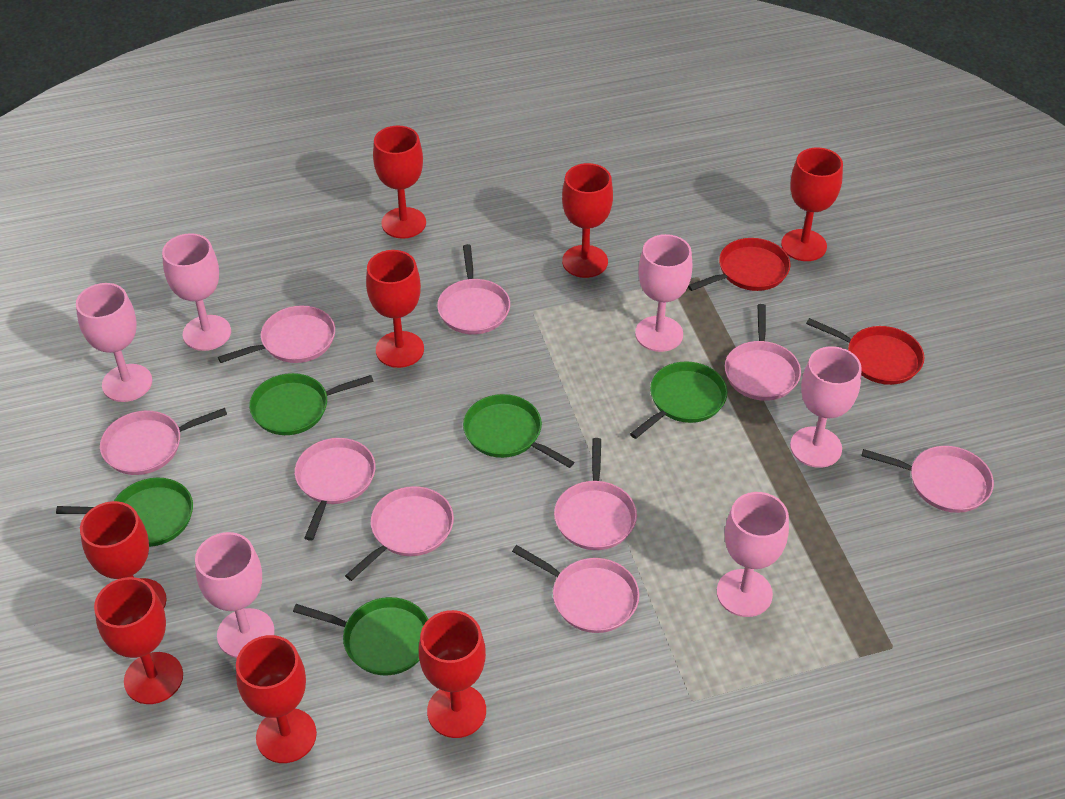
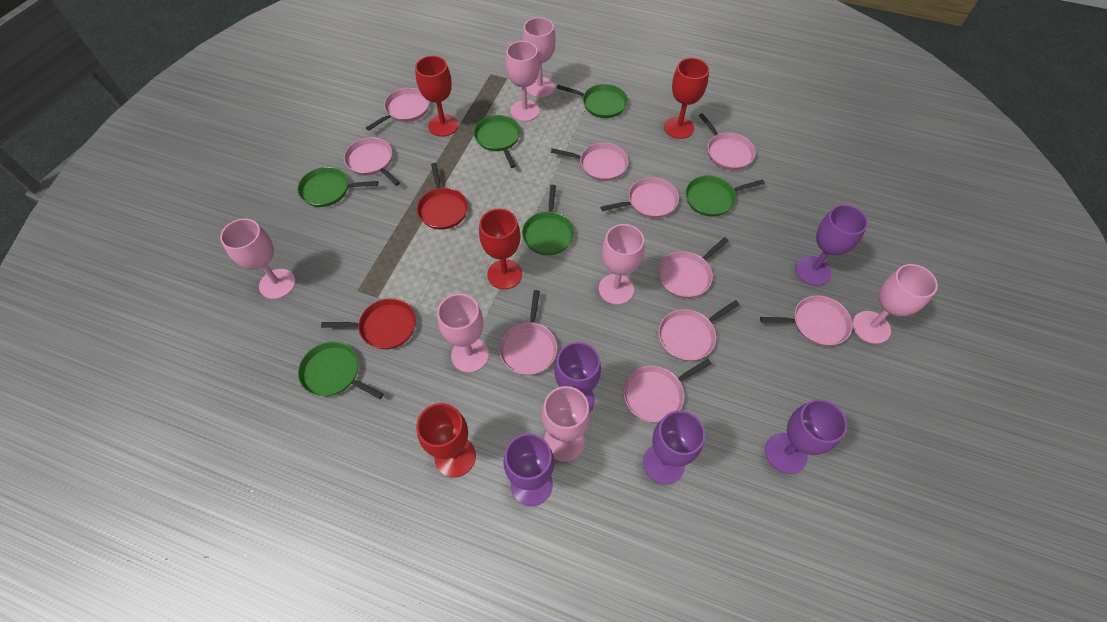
green pan: 5 -> 6
pink goblet: 6 -> 7
pink pan: 9 -> 10
purple goblet: 0 -> 5
red goblet: 8 -> 4

